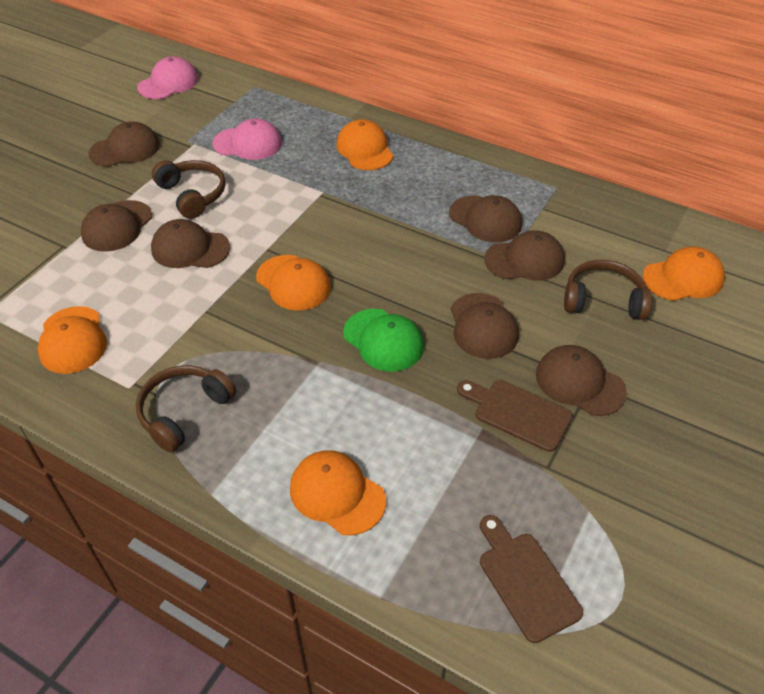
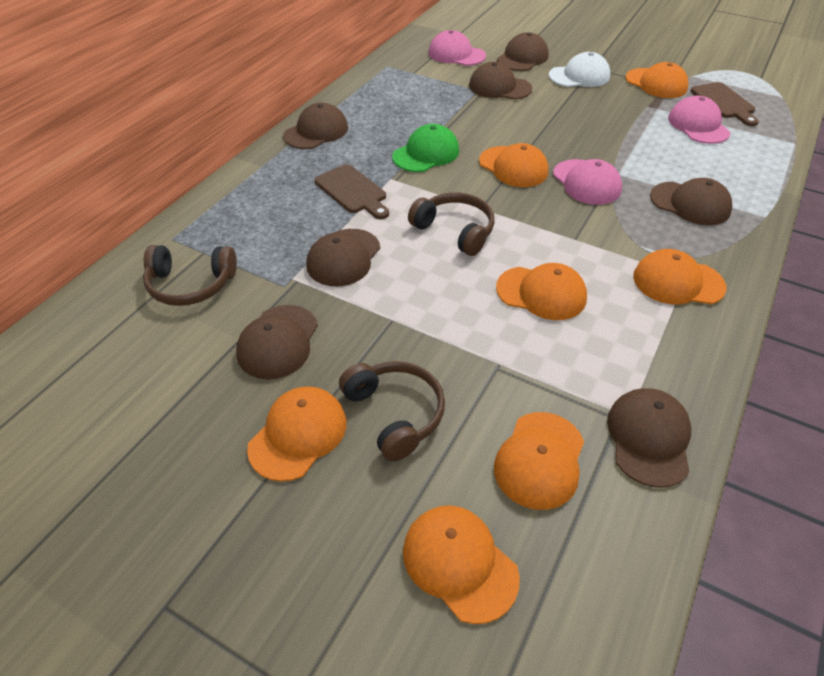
orange cap: 5 -> 7
pink cap: 2 -> 3
white cap: 0 -> 1

